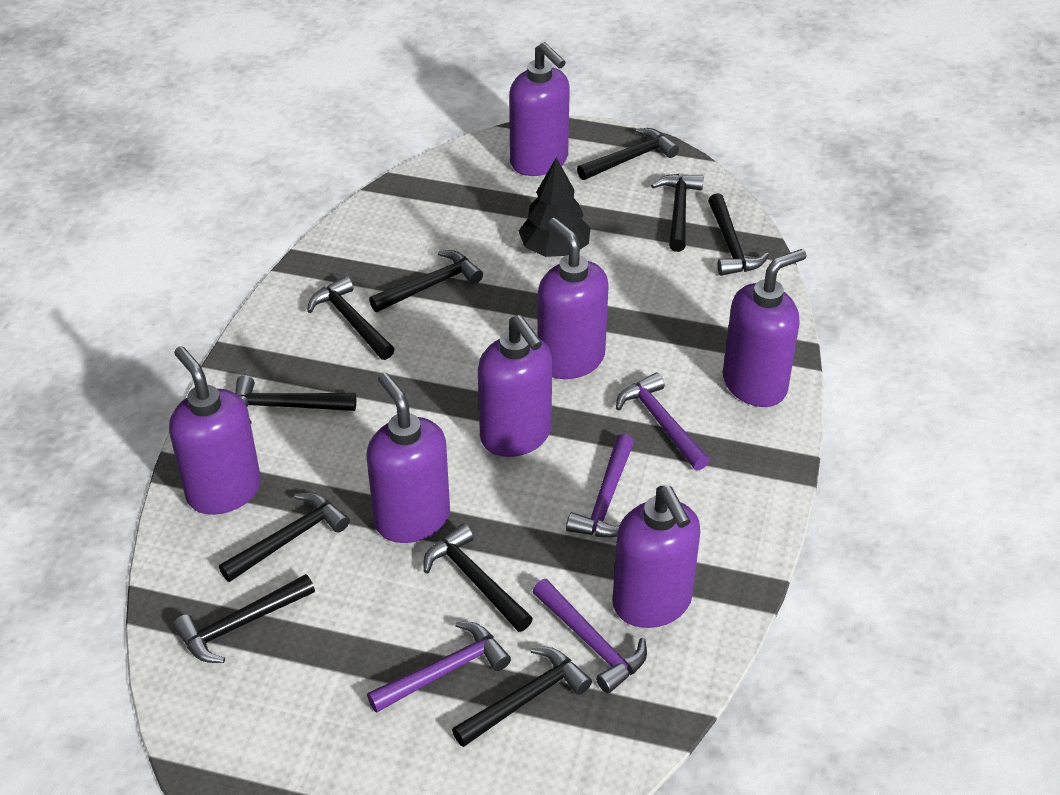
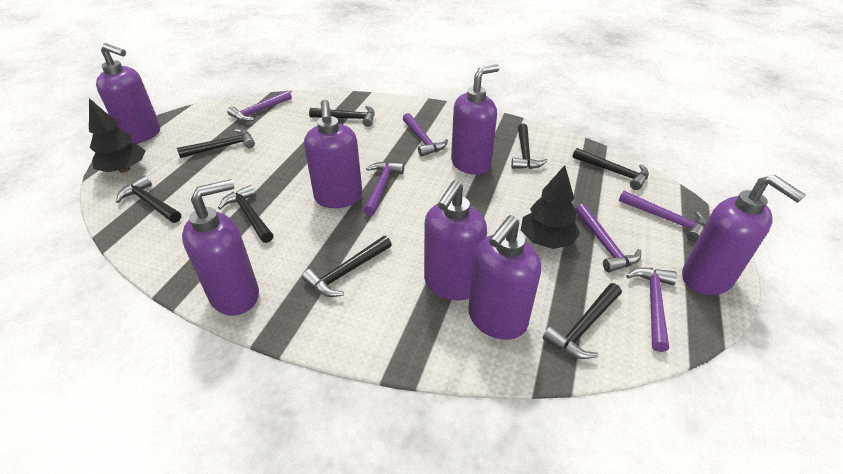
black hammer: 10 -> 8
black tree: 1 -> 2
purple hammer: 4 -> 6

